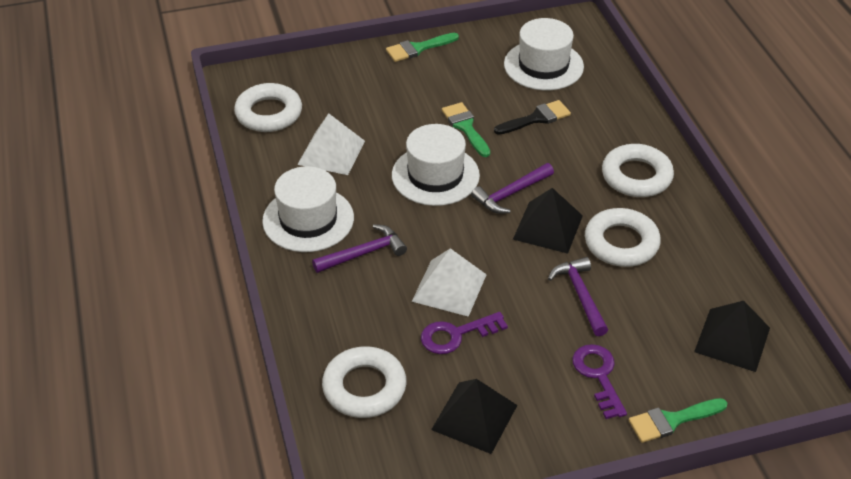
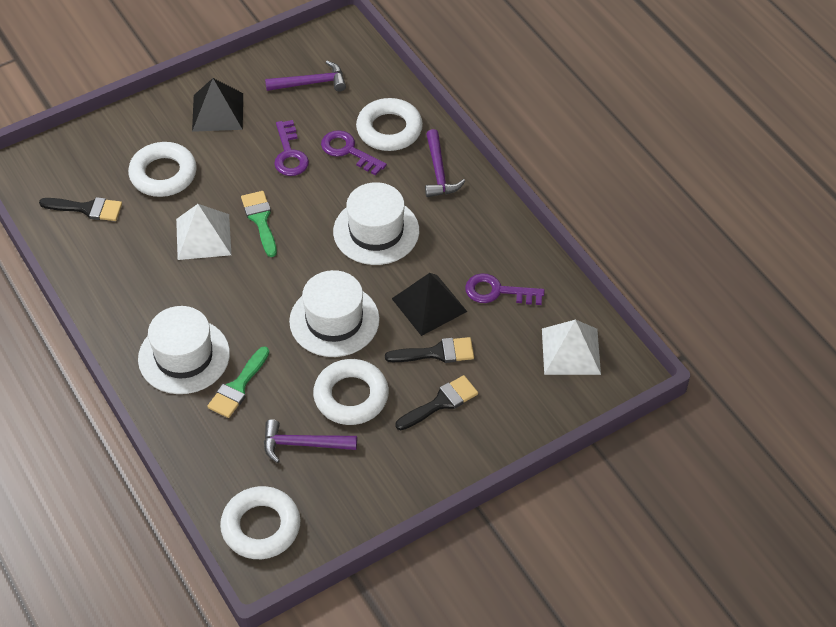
black brush: 1 -> 3
black pyramid: 3 -> 2
green brush: 3 -> 2
purple key: 2 -> 3

